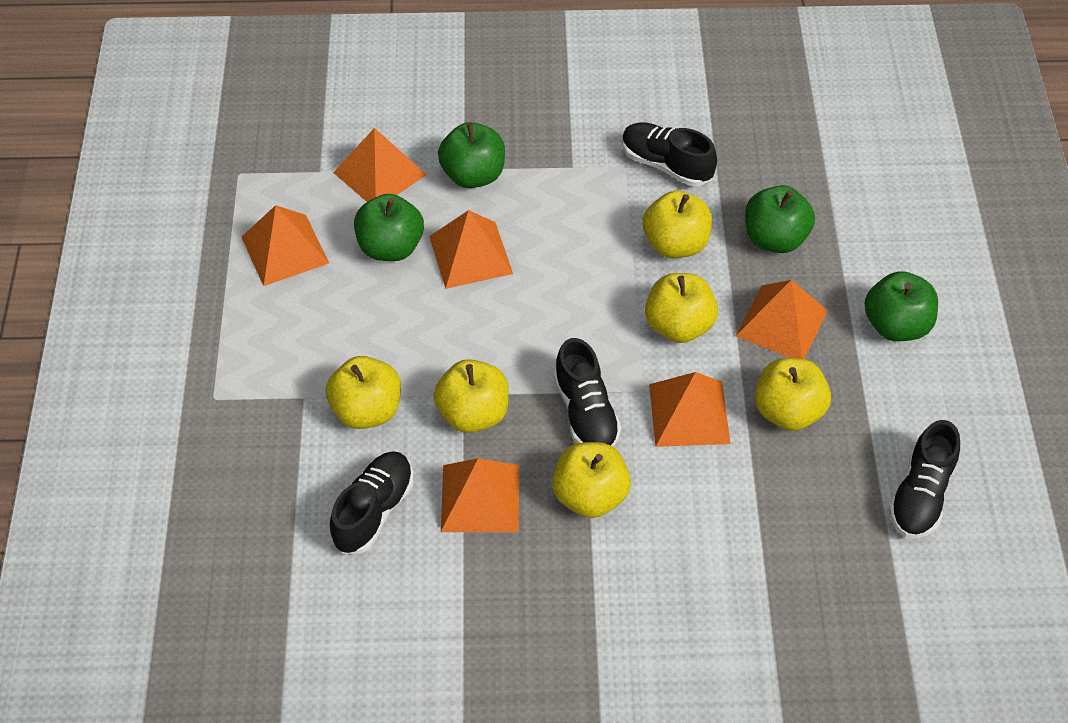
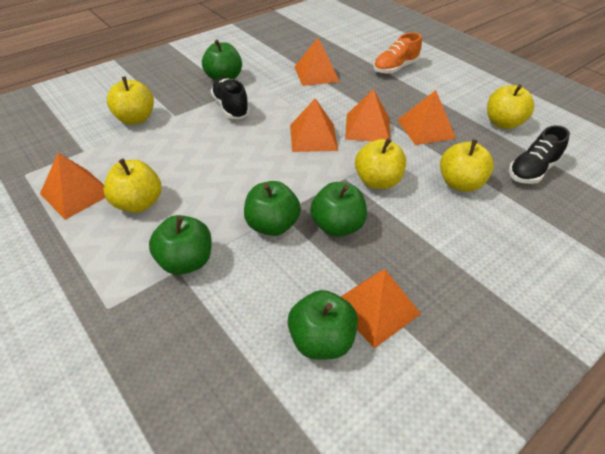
black shoe: 4 -> 2
green apple: 4 -> 5
orange shoe: 0 -> 1
yellow apple: 6 -> 5

